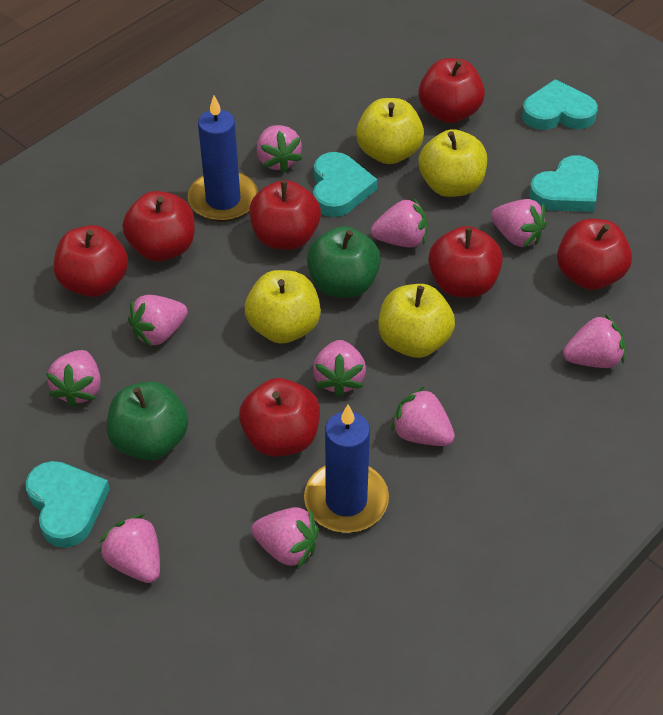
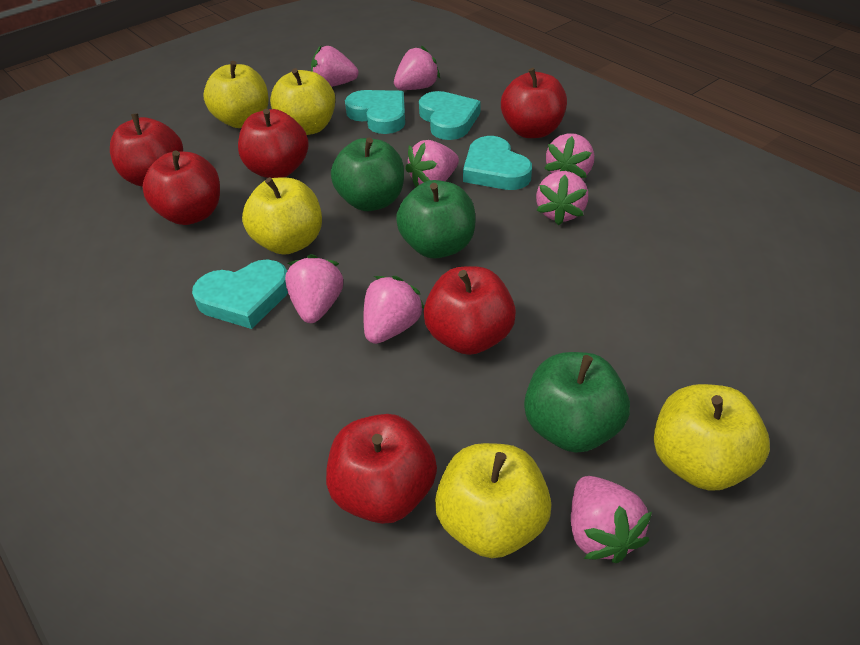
blue candle: 2 -> 0
green apple: 2 -> 3
pink strawberry: 10 -> 8
red apple: 7 -> 6
yellow apple: 4 -> 5

